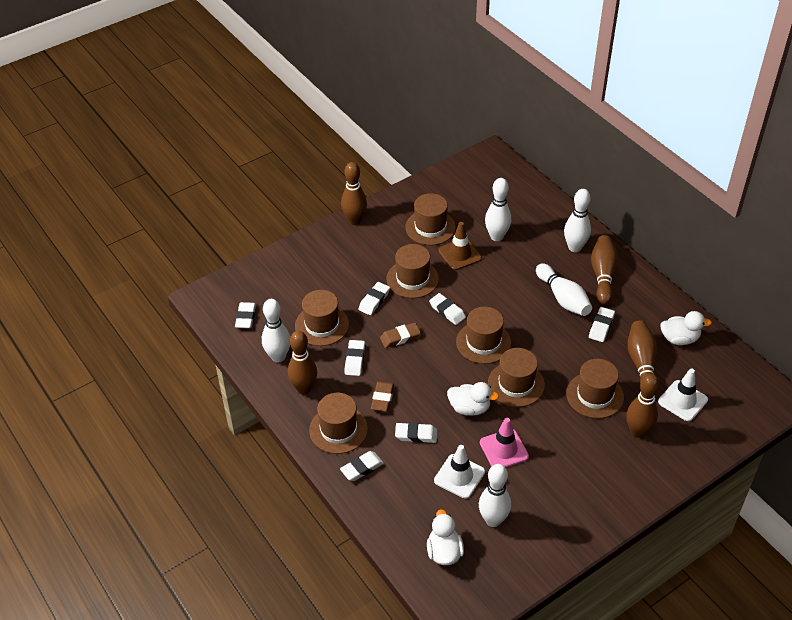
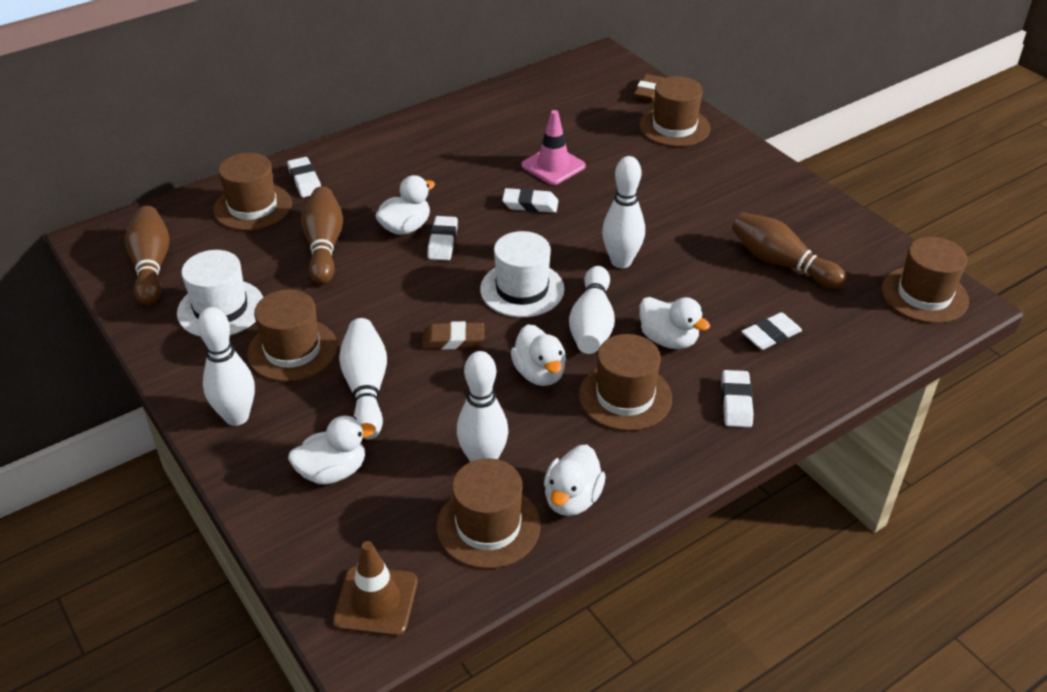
brown bowling pin: 5 -> 3
brown hat: 7 -> 6
white duck: 3 -> 5
white eraser: 7 -> 5
white hat: 0 -> 2
white traffic cone: 2 -> 0

